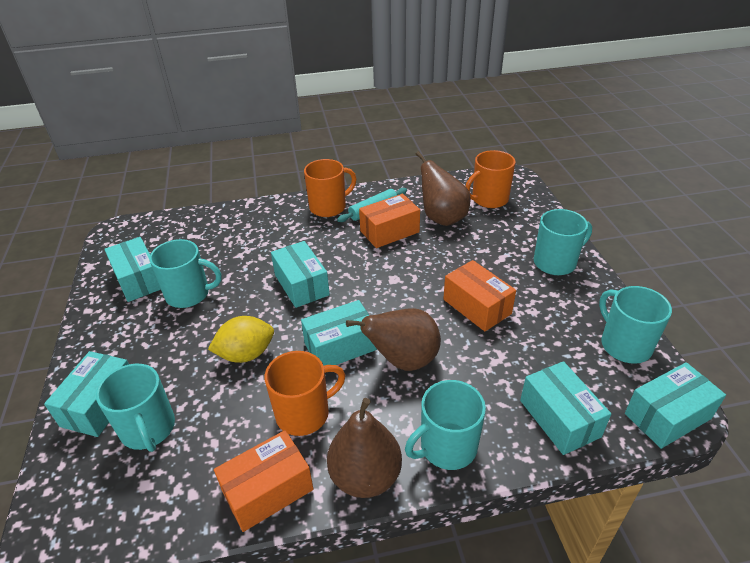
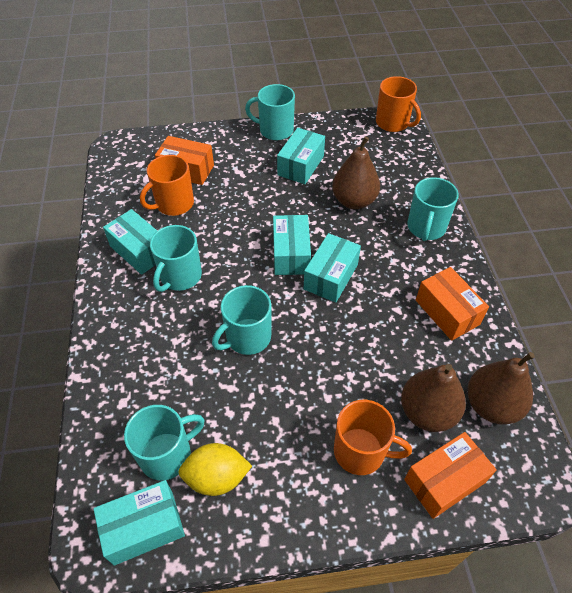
turquoise box: 6 -> 5
turquoise rolling pin: 1 -> 0

